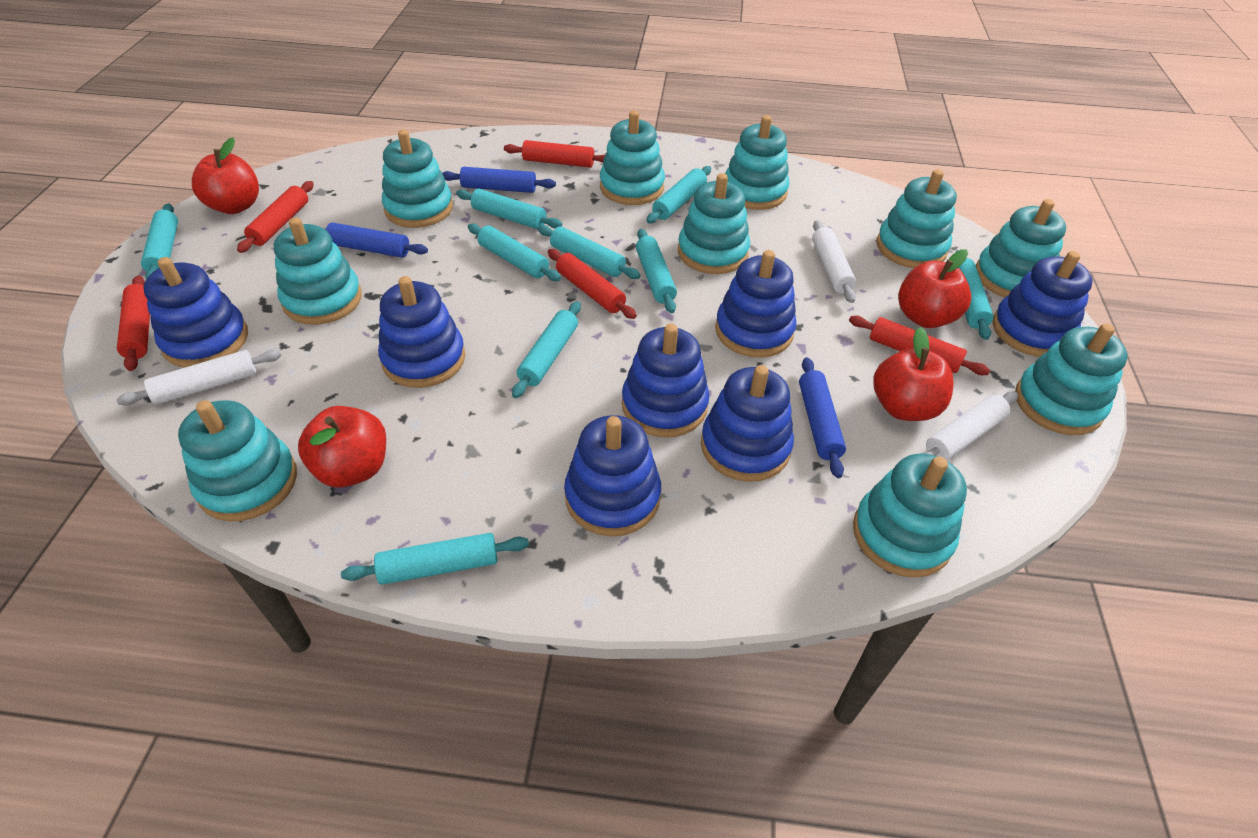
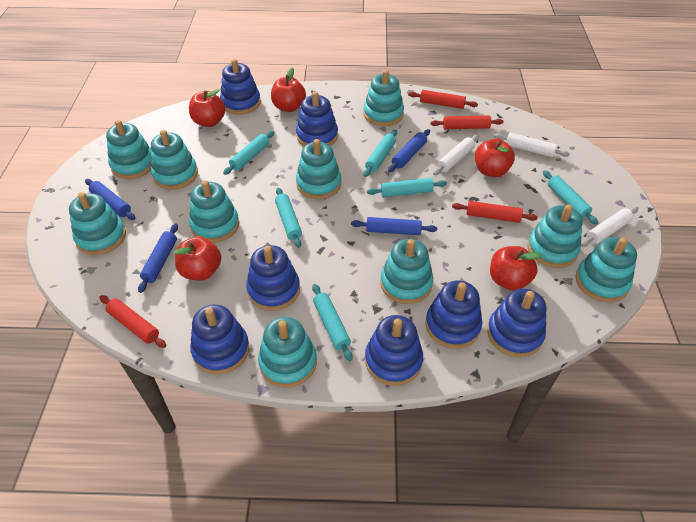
blue rolling pin: 3 -> 4
red apple: 4 -> 5
red rolling pin: 5 -> 4
turquoise rolling pin: 9 -> 6

